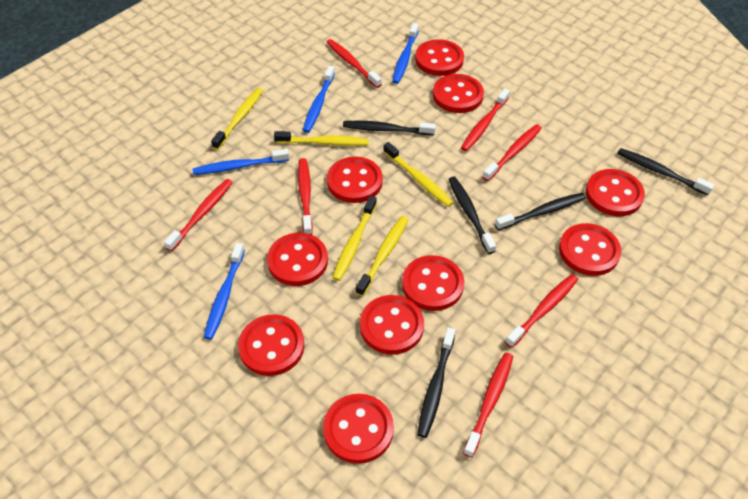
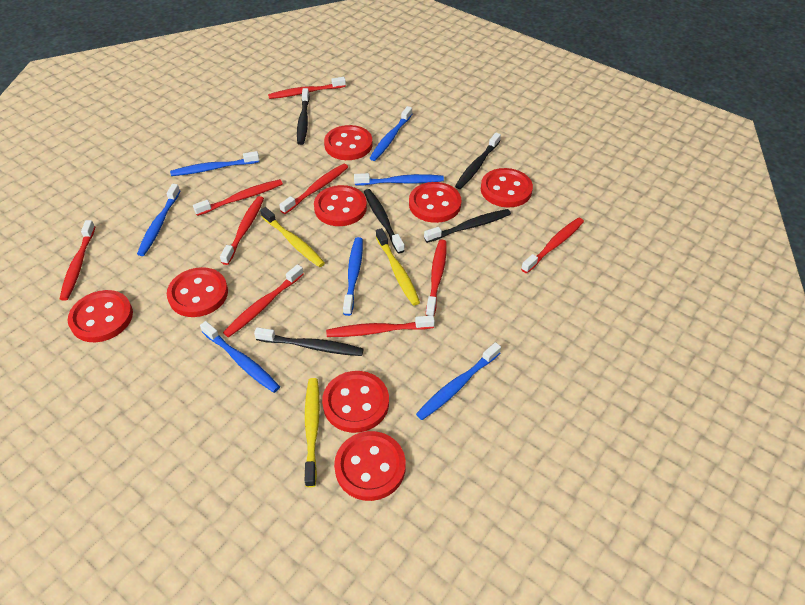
blue toothbrush: 4 -> 7
red button: 10 -> 8
red toothbrush: 7 -> 9
yellow toothbrush: 5 -> 3

